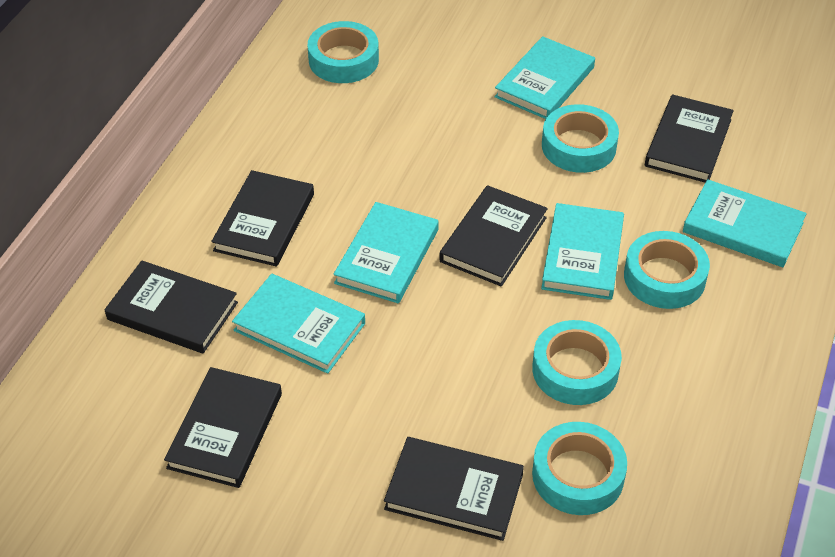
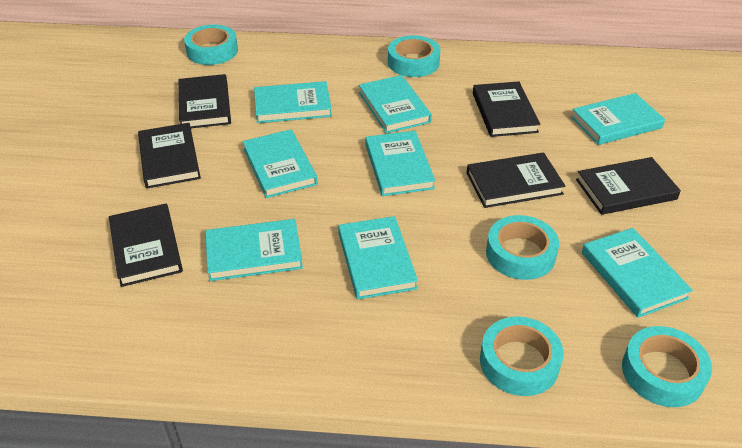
turquoise book: 5 -> 8

